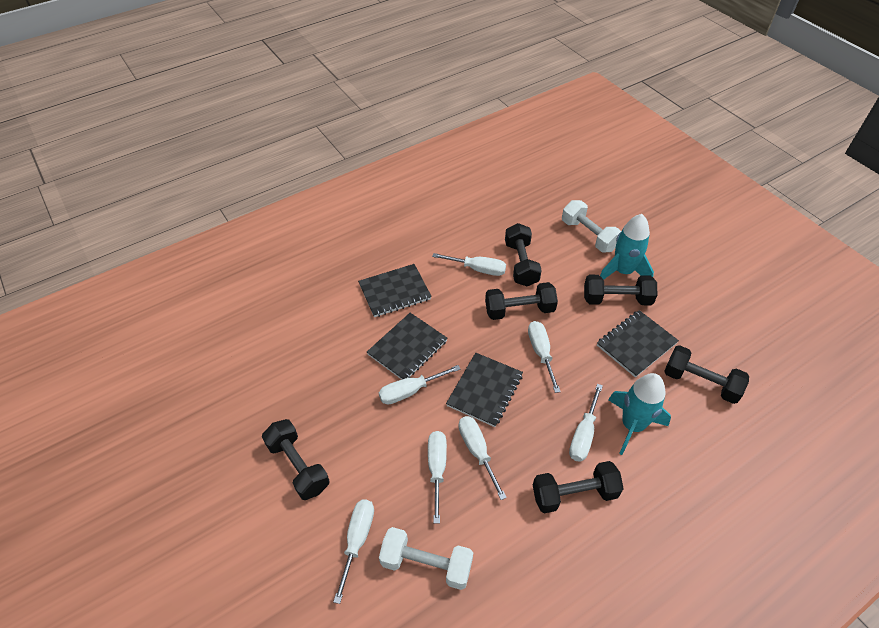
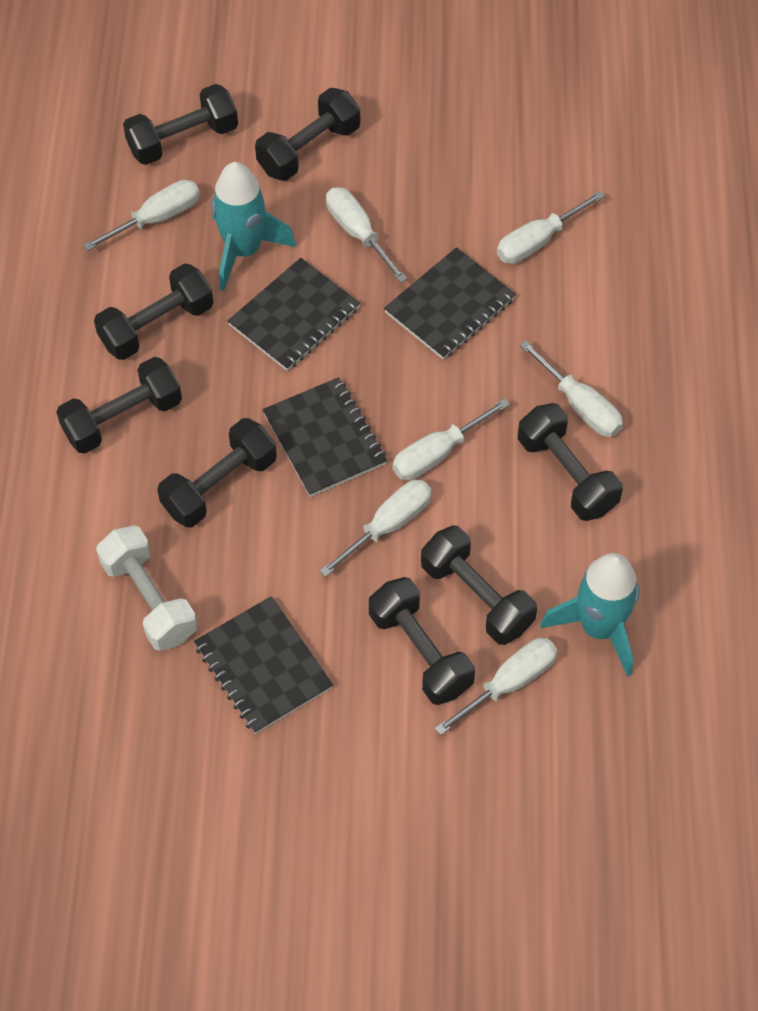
black dumbbell: 6 -> 8
white dumbbell: 2 -> 1

